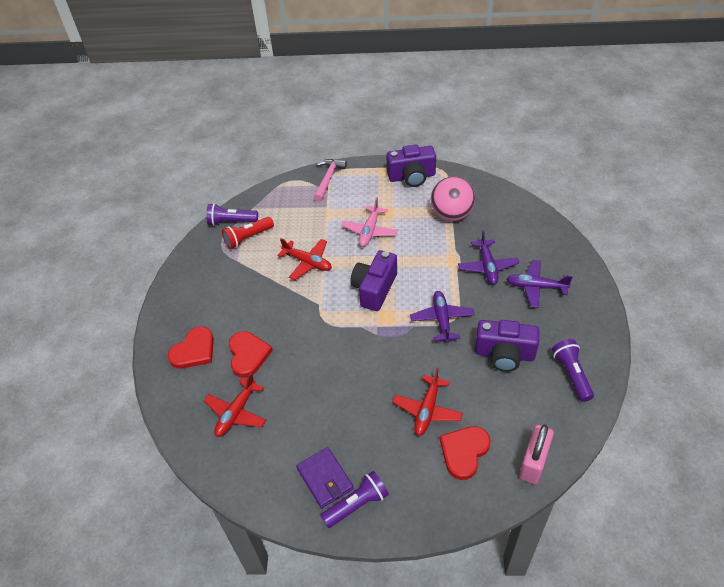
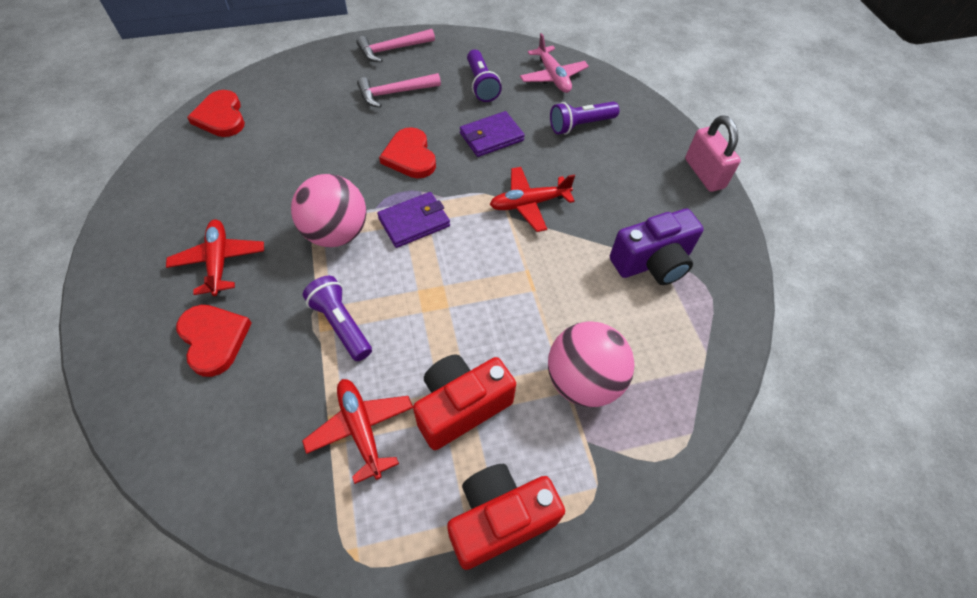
pink ball: 1 -> 2
pink hammer: 1 -> 2
purple camera: 3 -> 1
purple plane: 3 -> 0
purple wallet: 1 -> 2
red camera: 0 -> 2
red flashlight: 1 -> 0

